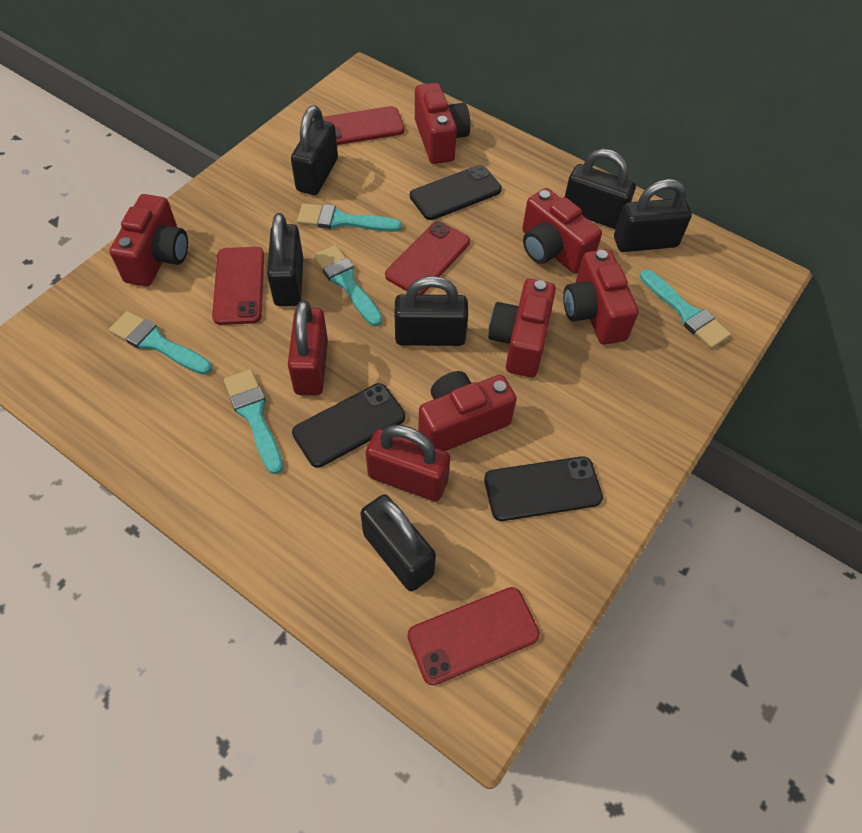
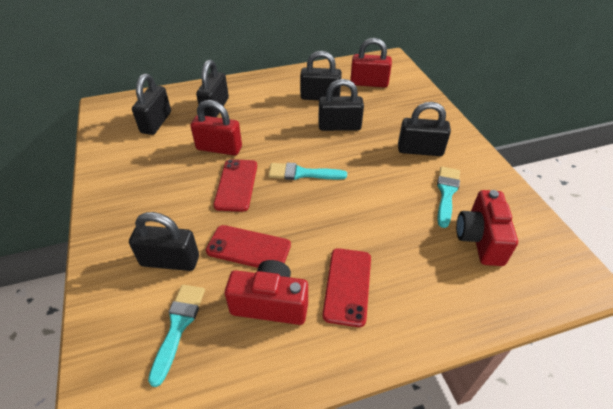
black phone: 3 -> 0
red camera: 6 -> 2
red phone: 4 -> 3
turquoise brush: 5 -> 3

